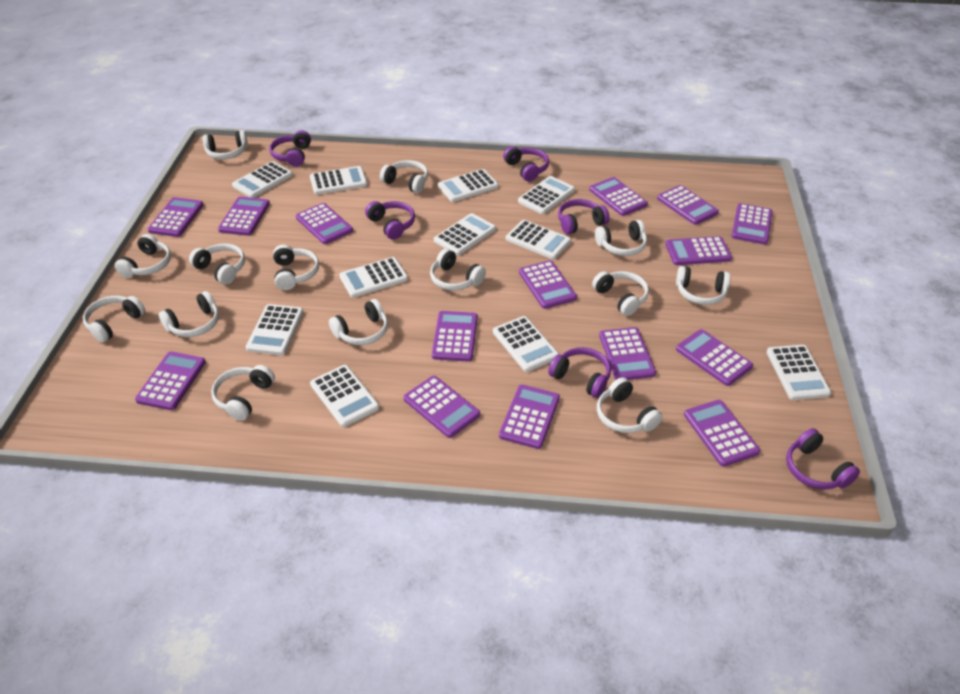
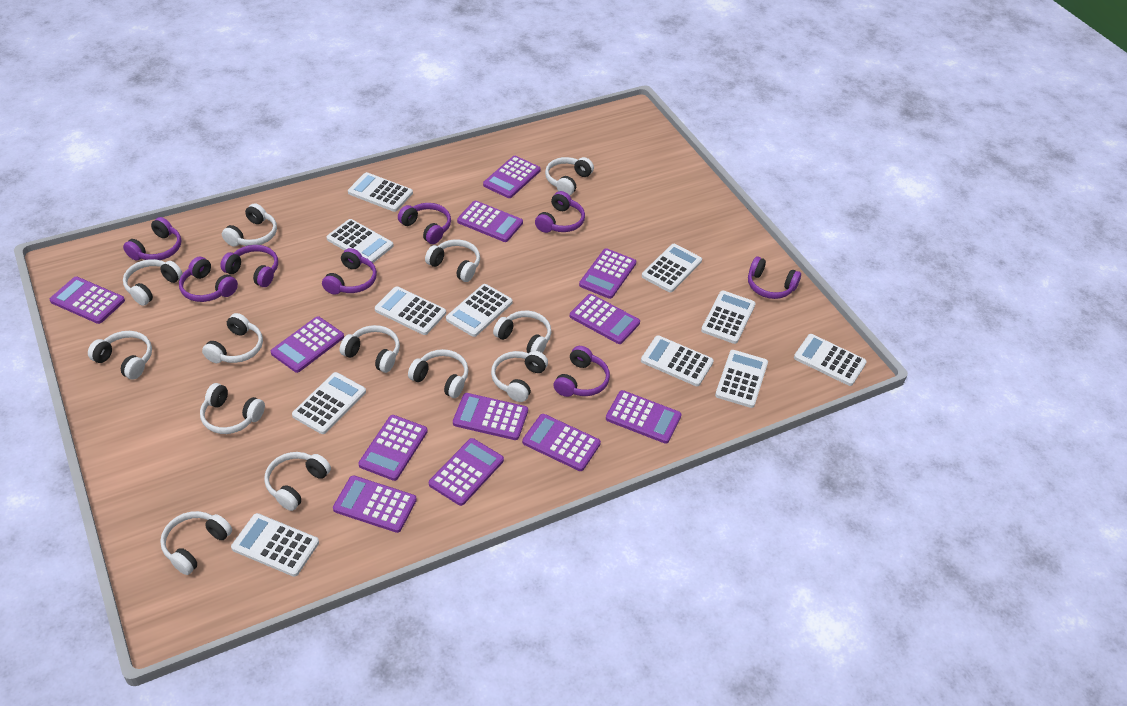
purple calculator: 15 -> 12
purple headphones: 6 -> 8
white headphones: 14 -> 13

